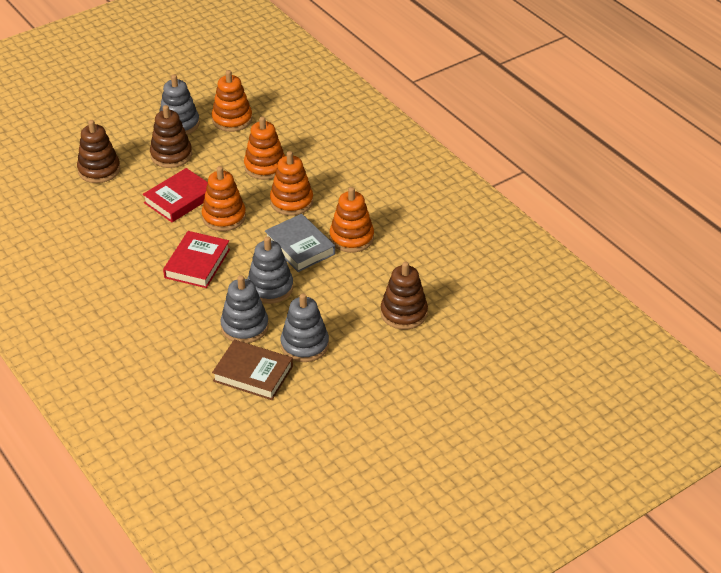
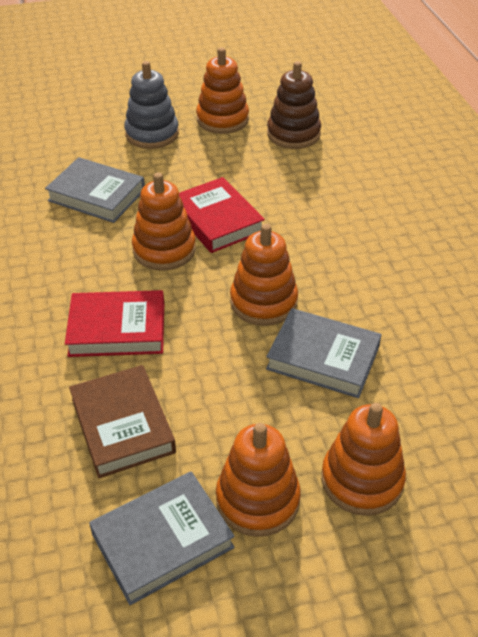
brown stacking toy: 3 -> 1
grey book: 1 -> 3
grey stacking toy: 4 -> 1

